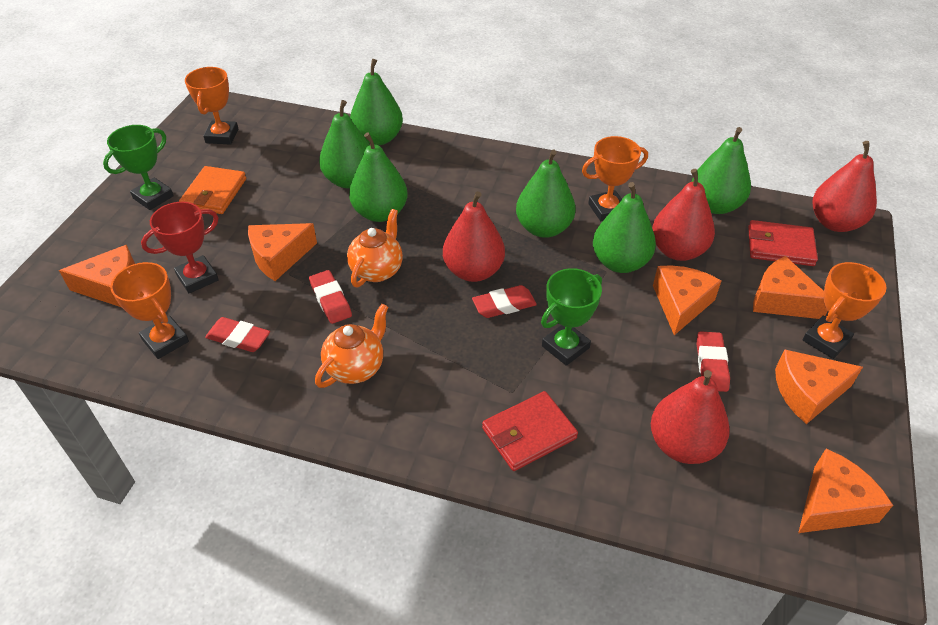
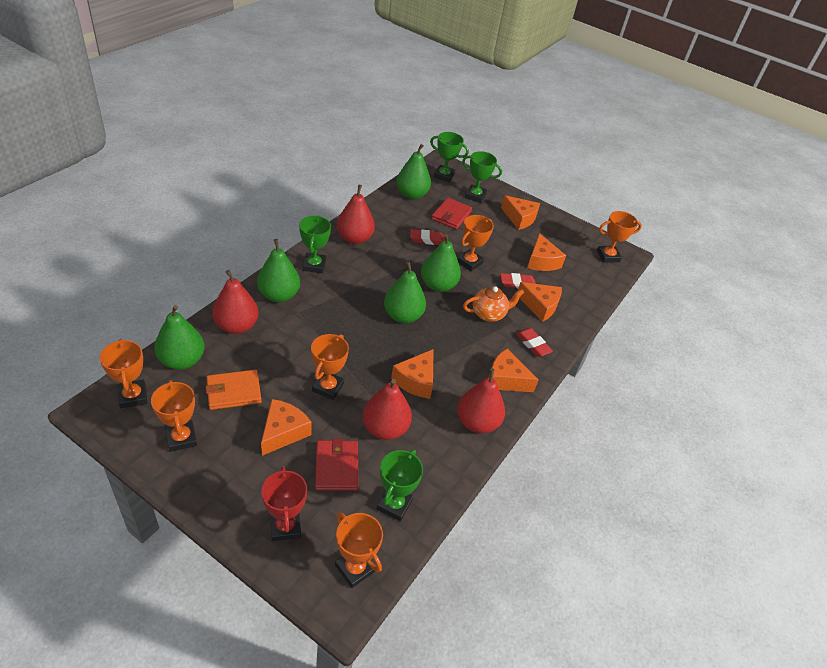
green pear: 6 -> 5
green trophy: 2 -> 4
orange teapot: 2 -> 1
orange trophy: 4 -> 6
red eraser: 4 -> 3

